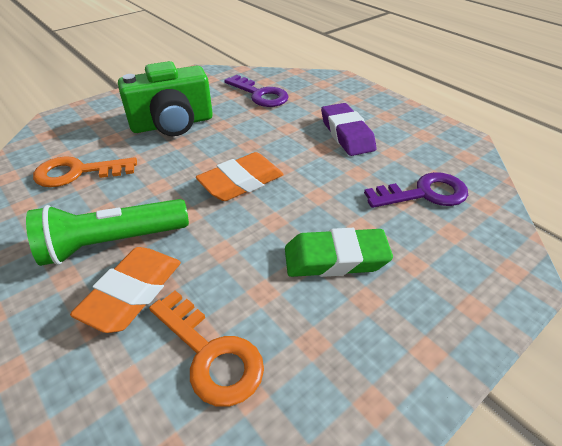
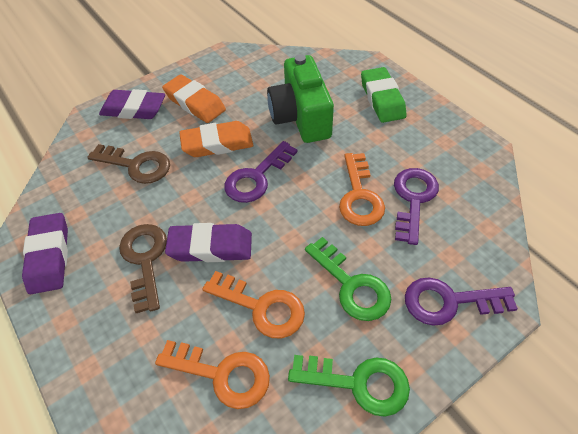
brown key: 0 -> 2
green flashlight: 1 -> 0
green key: 0 -> 2
orange key: 2 -> 3
purple eraser: 1 -> 3
purple key: 2 -> 3

